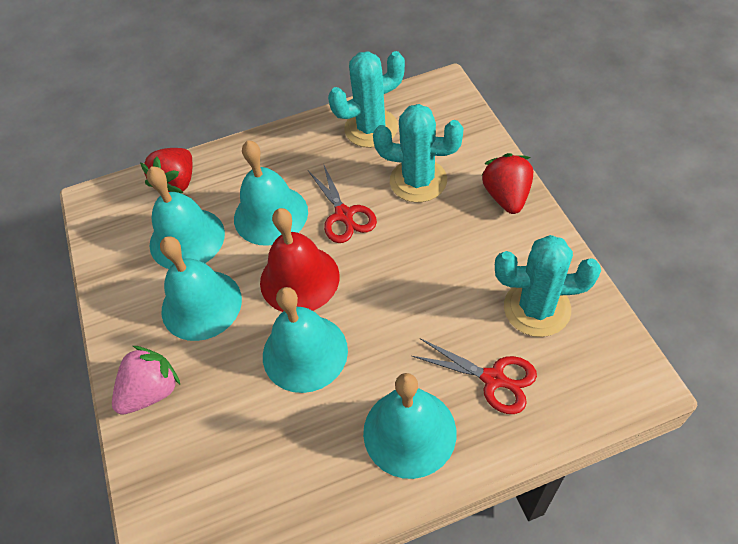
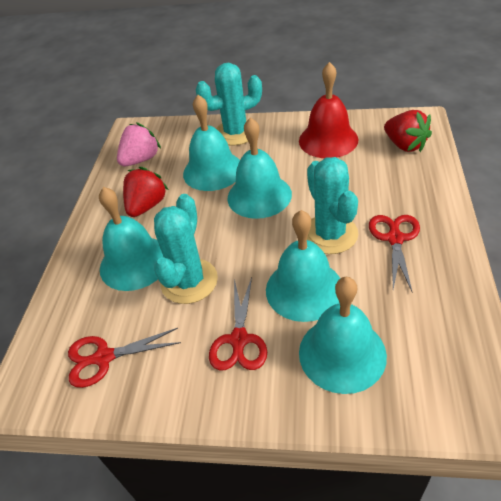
red scissors: 2 -> 3

